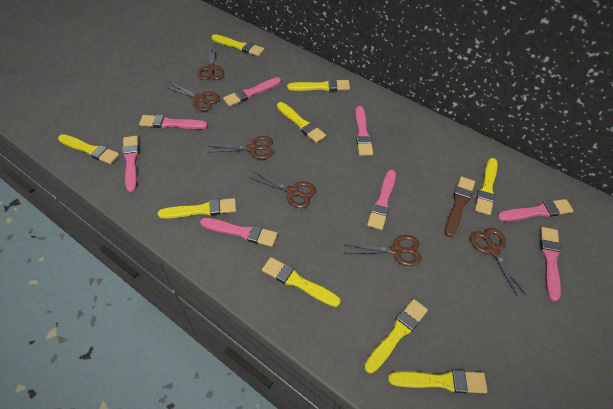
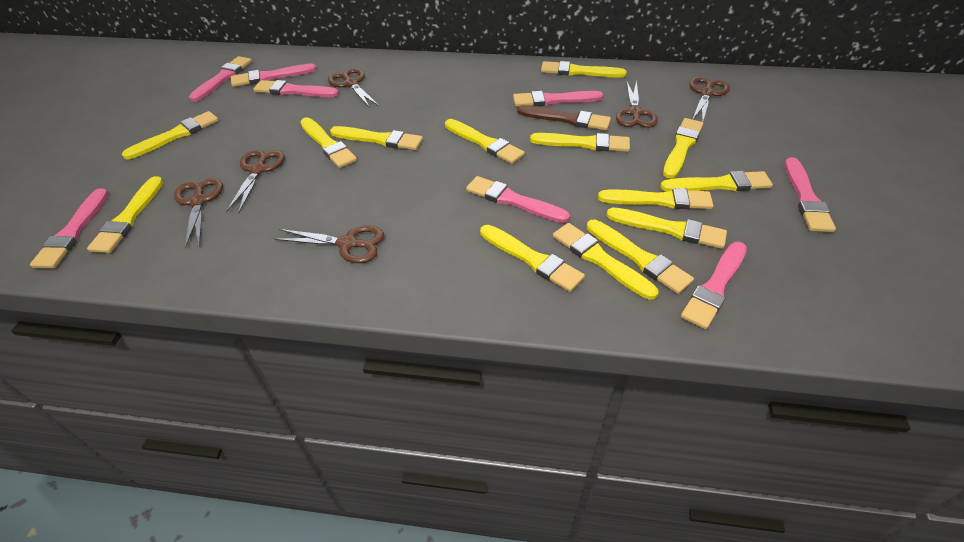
yellow brush: 9 -> 14

